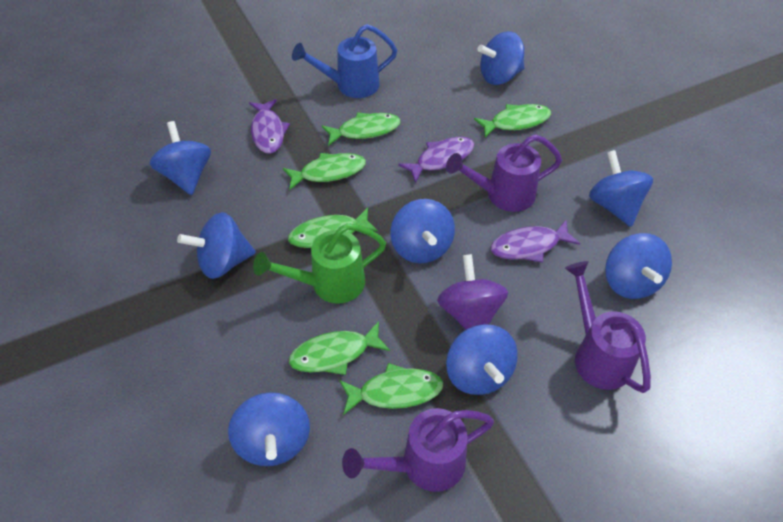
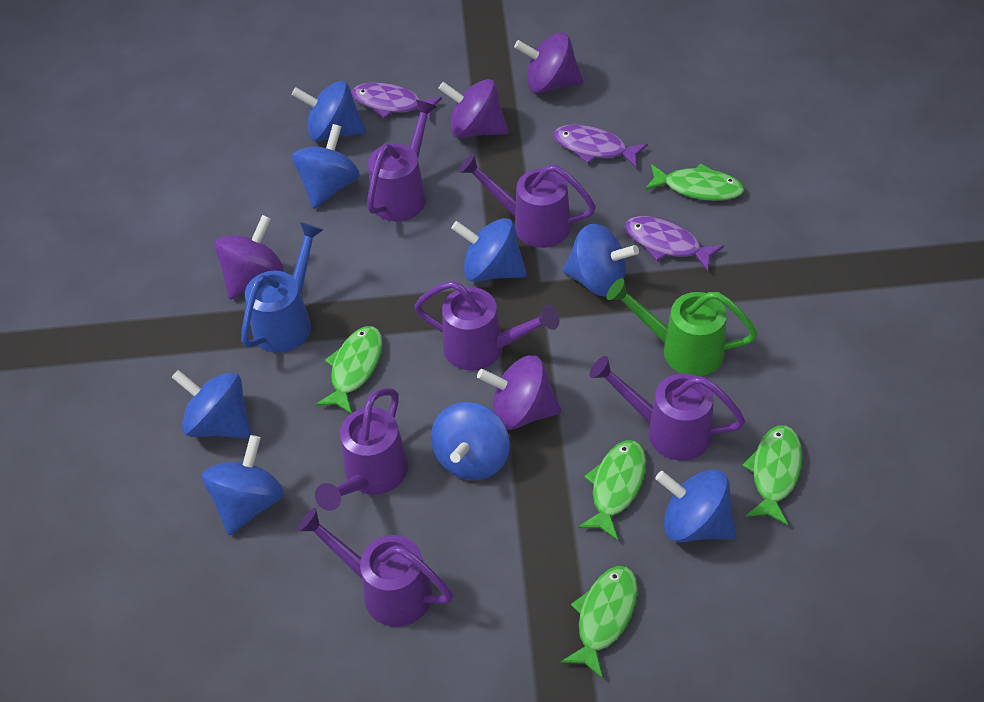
green fish: 6 -> 5
purple spinning top: 1 -> 4
purple watering can: 3 -> 6

